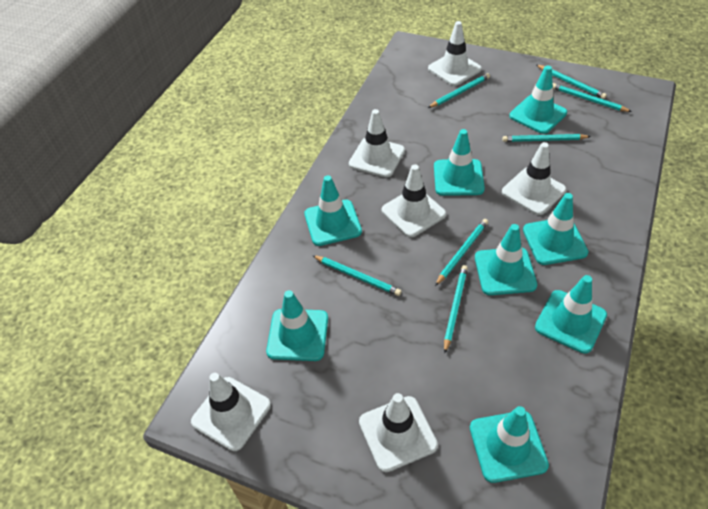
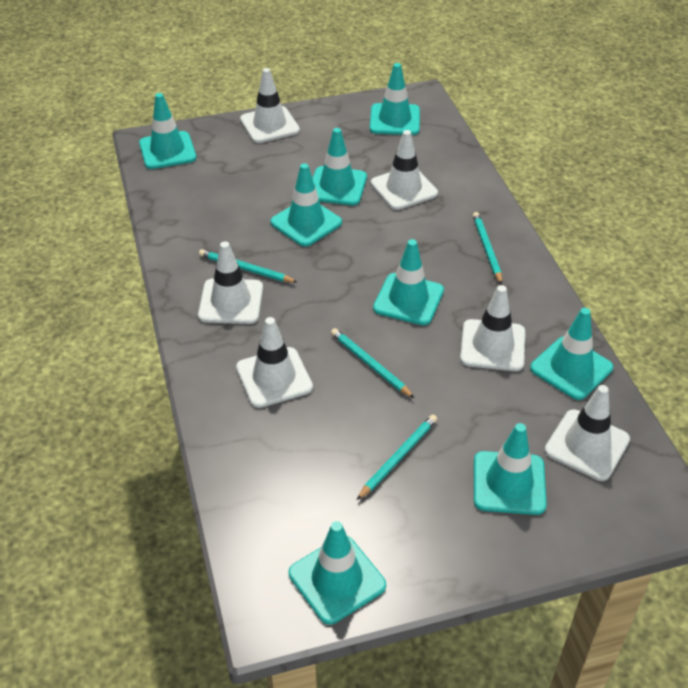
turquoise pencil: 7 -> 4

